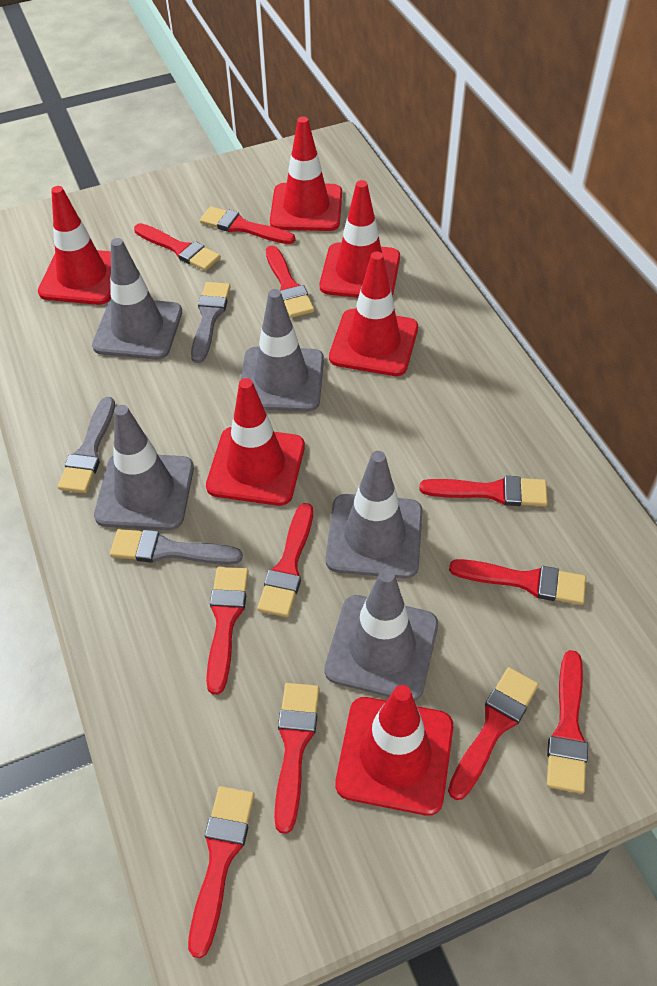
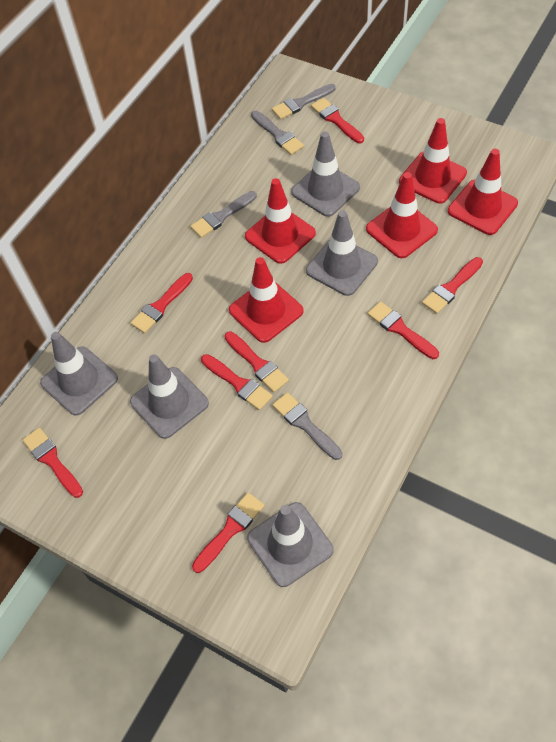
grey brush: 3 -> 4
red brush: 11 -> 8
red traffic cone: 6 -> 5

